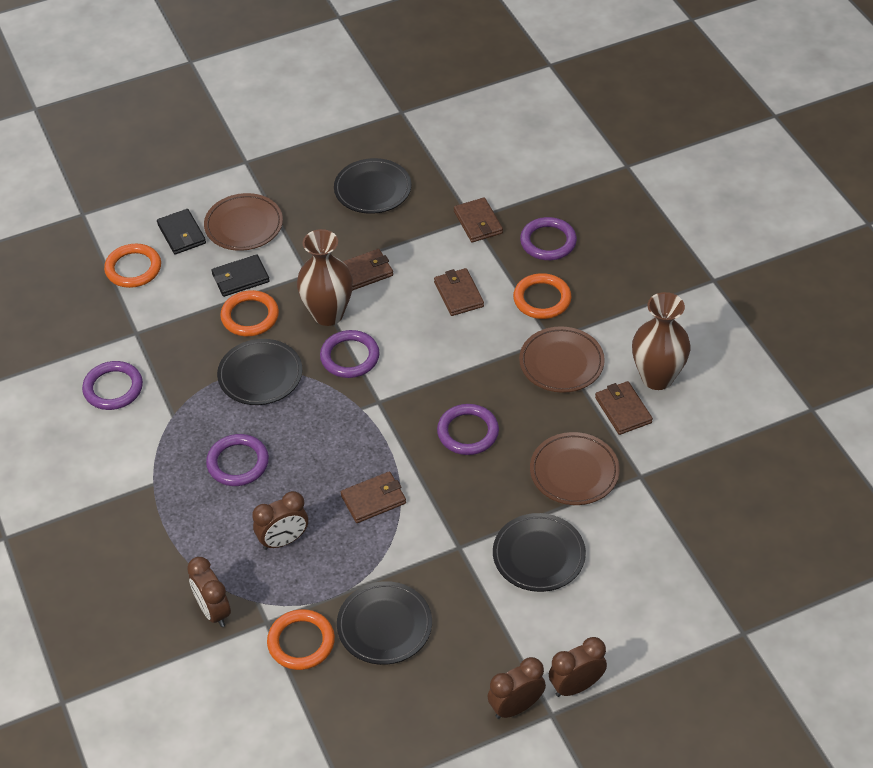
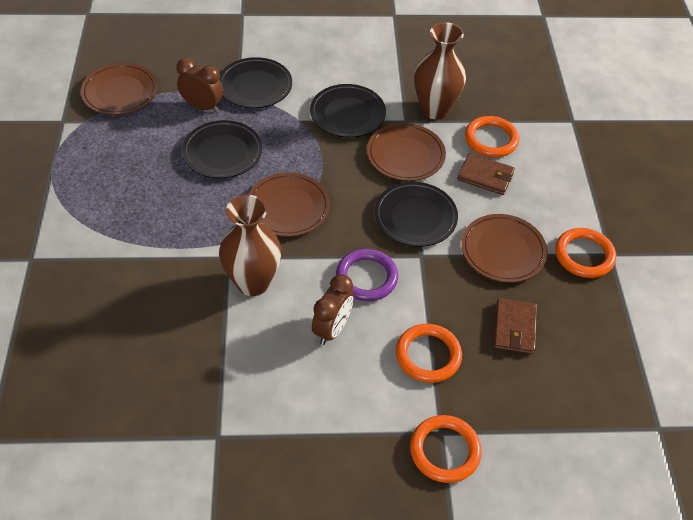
black wallet: 2 -> 0
brown clock: 4 -> 2
brown plate: 3 -> 4
brown wallet: 5 -> 2
purple ring: 5 -> 1

